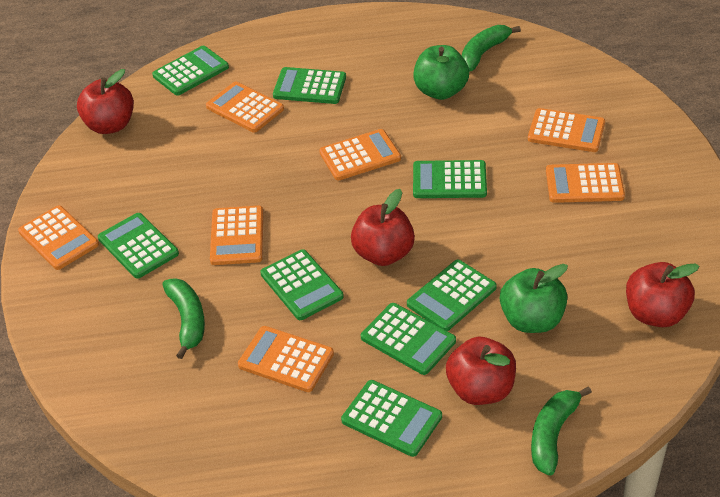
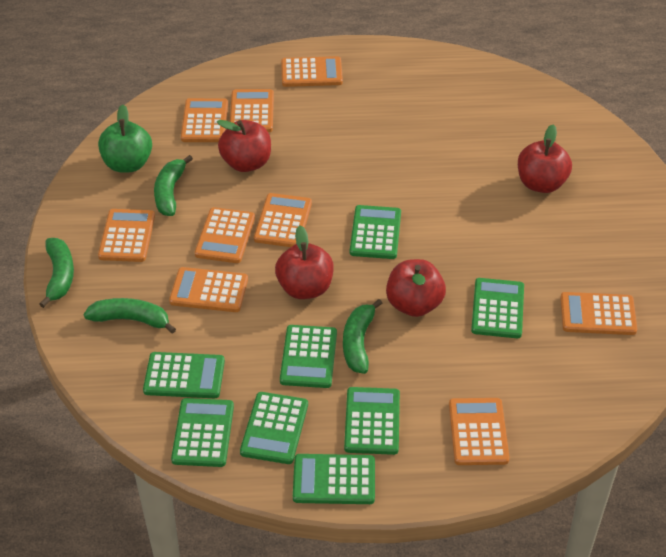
green apple: 2 -> 1
green banana: 3 -> 4
orange calculator: 7 -> 9

